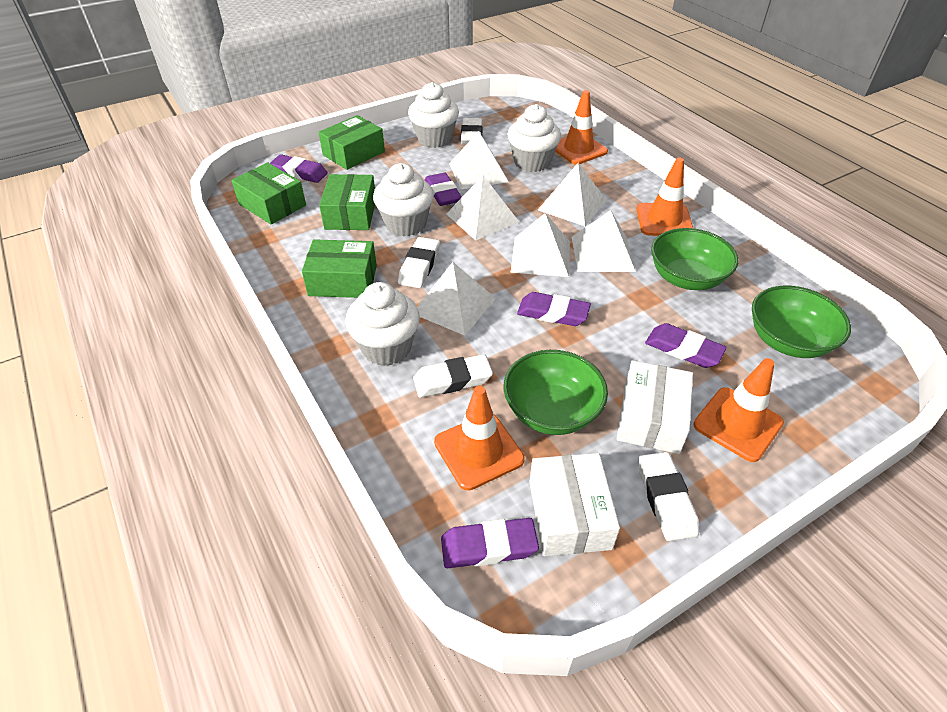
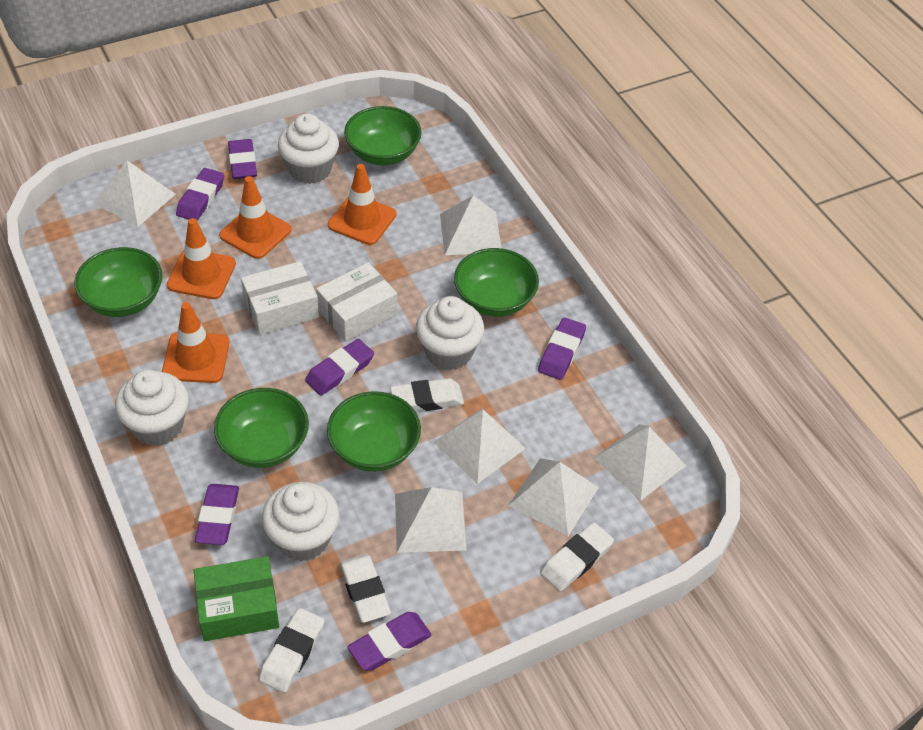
green bowl: 3 -> 5
green box: 4 -> 1
purple eraser: 5 -> 6

